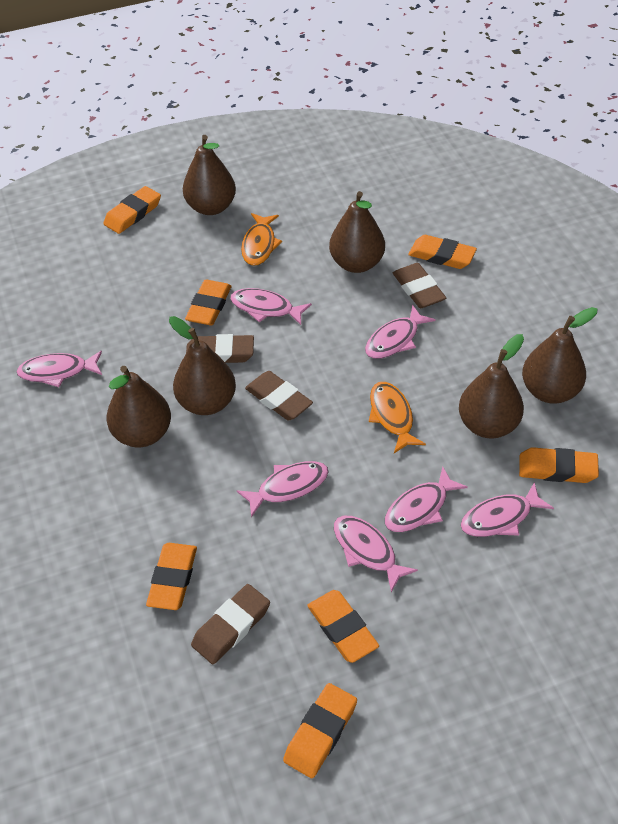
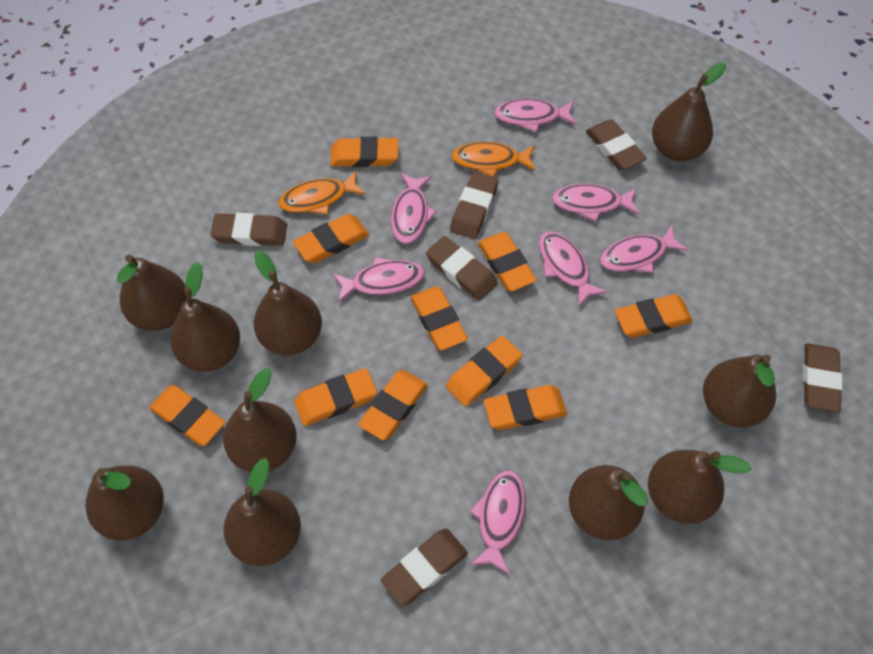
brown eraser: 4 -> 6
brown pear: 6 -> 10
orange eraser: 7 -> 10

